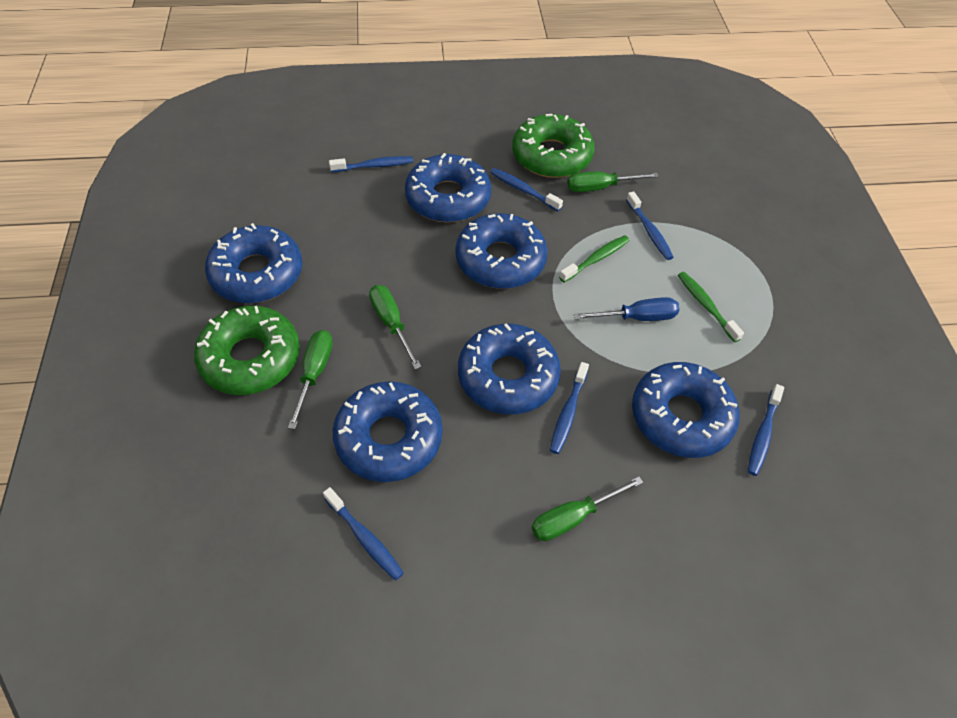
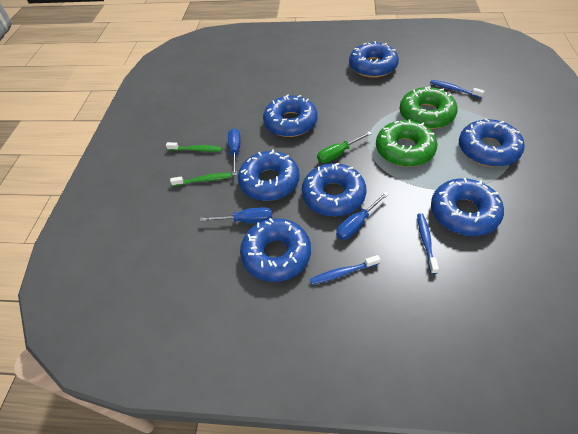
blue donut: 6 -> 7
blue screwdriver: 1 -> 3
blue toothbrush: 6 -> 3
green screwdriver: 4 -> 1

